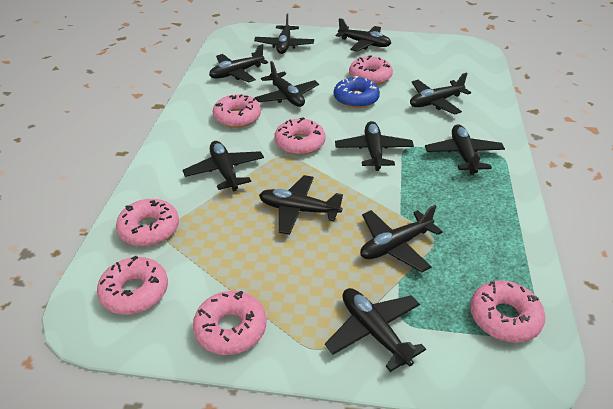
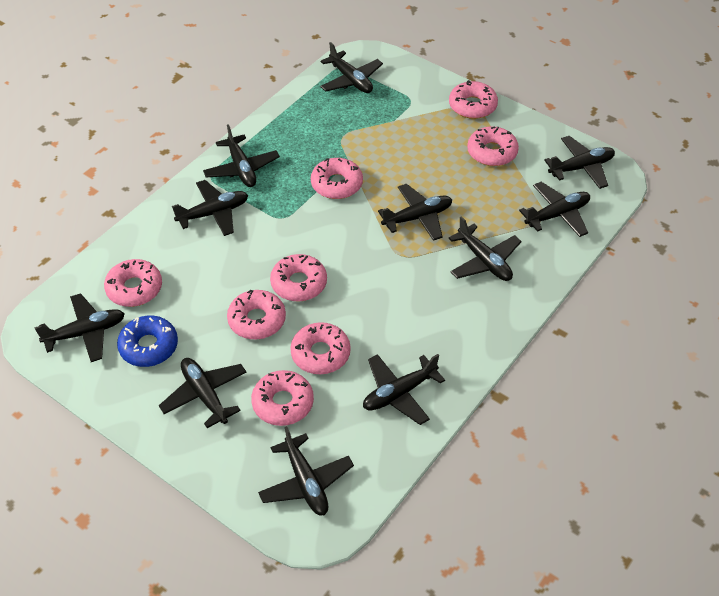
pink donut: 7 -> 8

